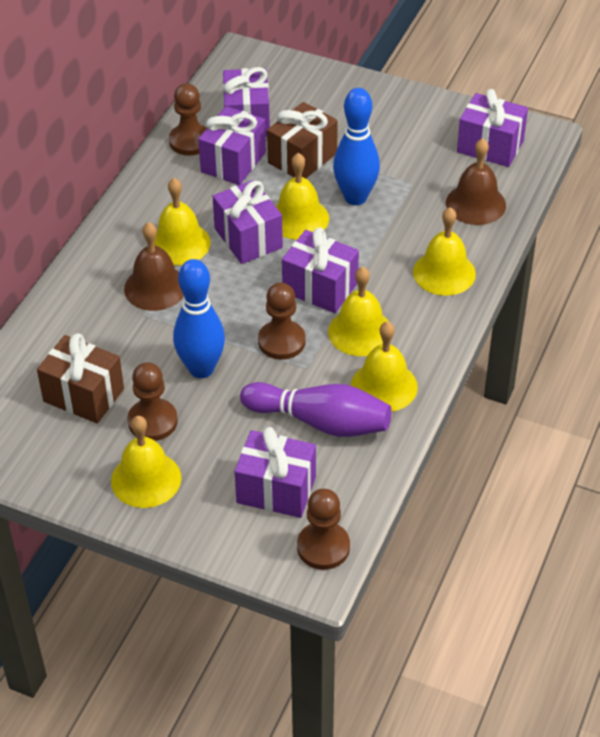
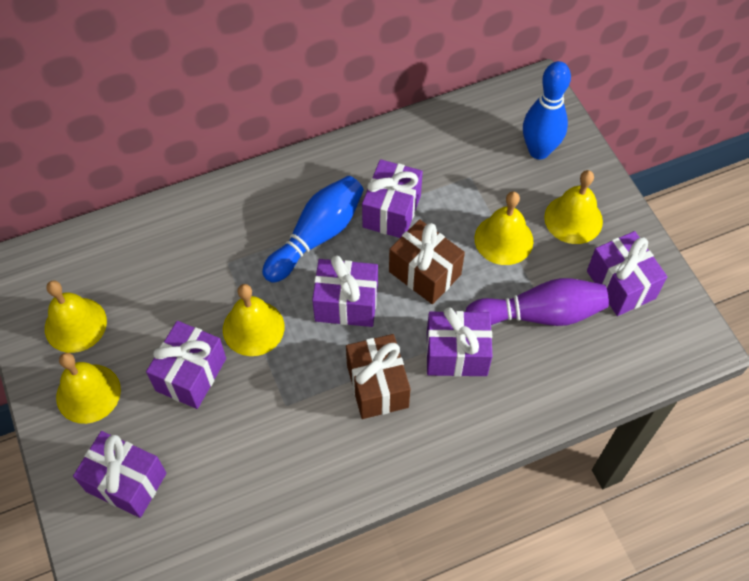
brown bell: 2 -> 0
brown pawn: 4 -> 0
yellow bell: 6 -> 5

